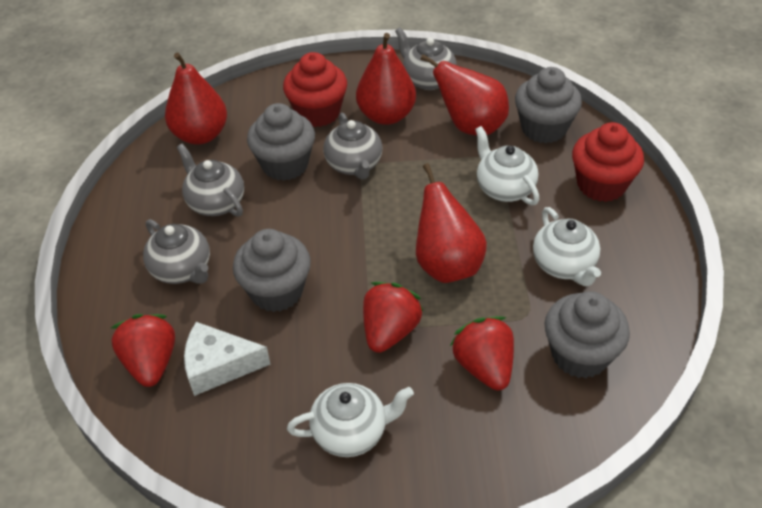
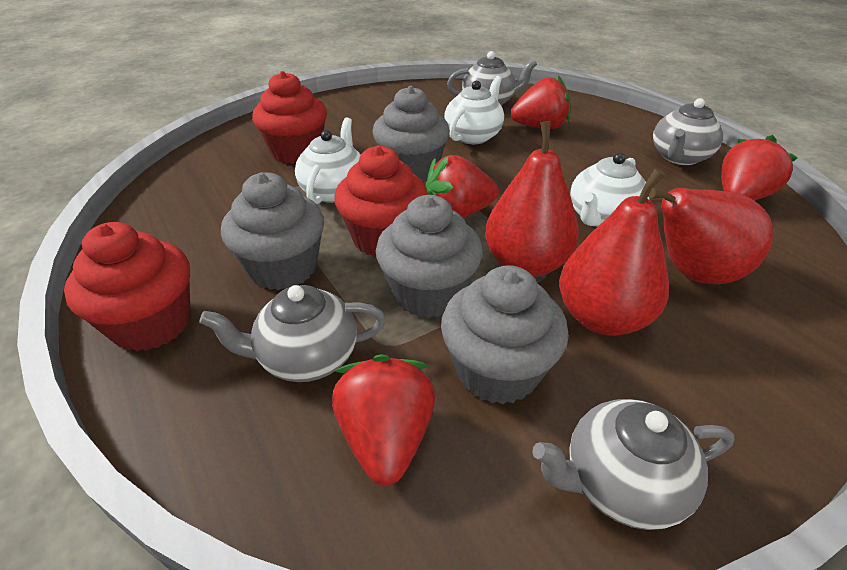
red cupcake: 2 -> 3
red pear: 4 -> 3
red strawberry: 3 -> 4
white cheese: 1 -> 0

